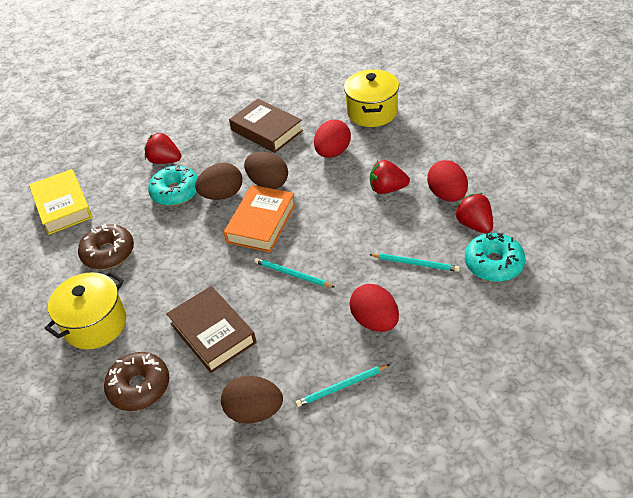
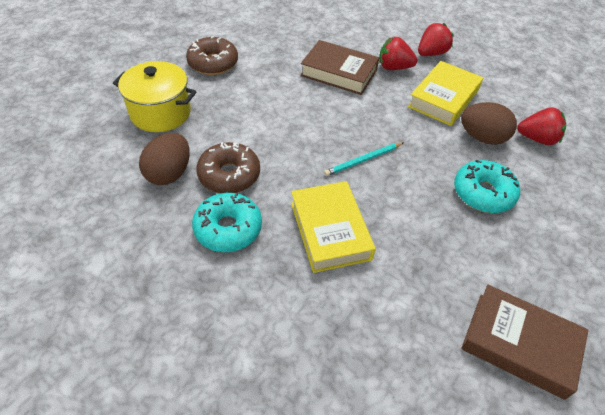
brown egg: 3 -> 2
orange book: 1 -> 0
red egg: 3 -> 0
turquoise pencil: 3 -> 1
yellow book: 1 -> 2
yellow pot: 2 -> 1

